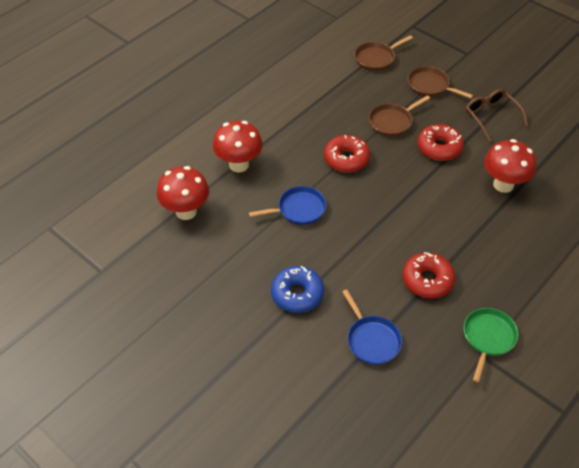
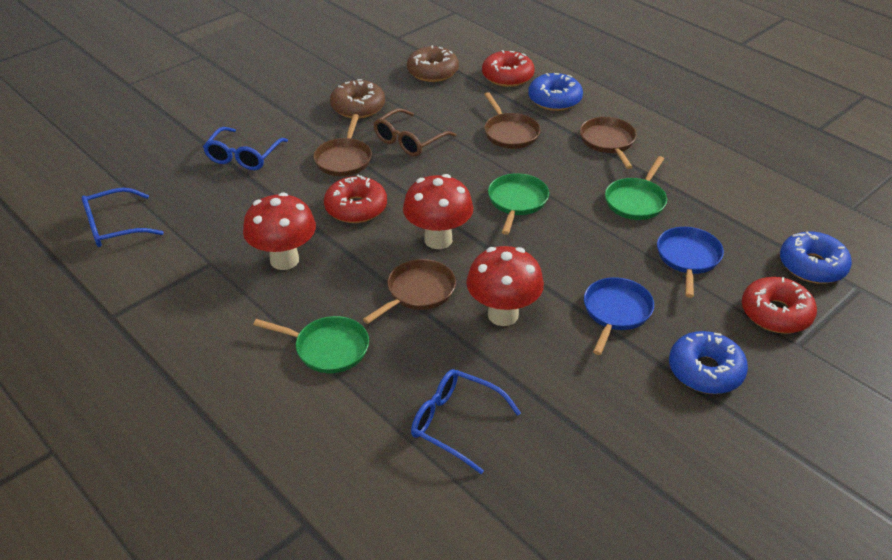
blue donut: 1 -> 3
blue glasses: 0 -> 3
brown donut: 0 -> 2
brown pan: 3 -> 4
green pan: 1 -> 3

